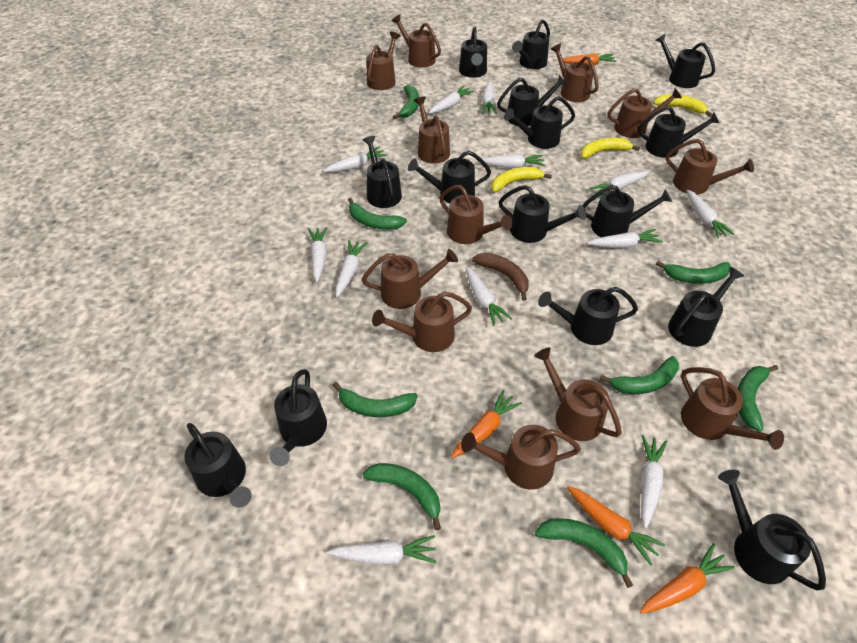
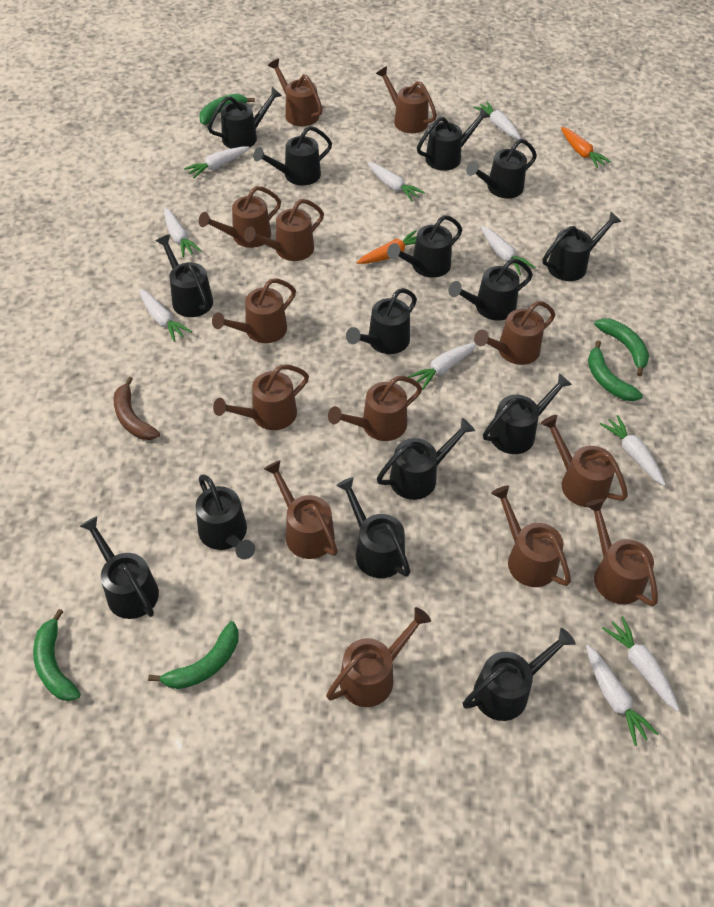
brown watering can: 12 -> 13
green banana: 8 -> 5
orange carrot: 4 -> 2
white carrot: 12 -> 10
yellow banana: 3 -> 0

